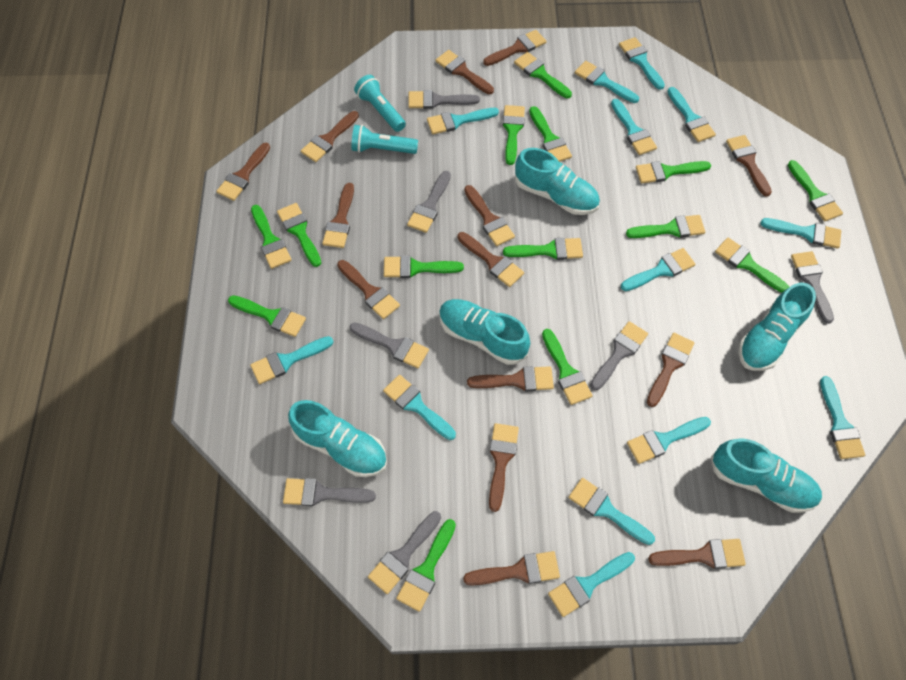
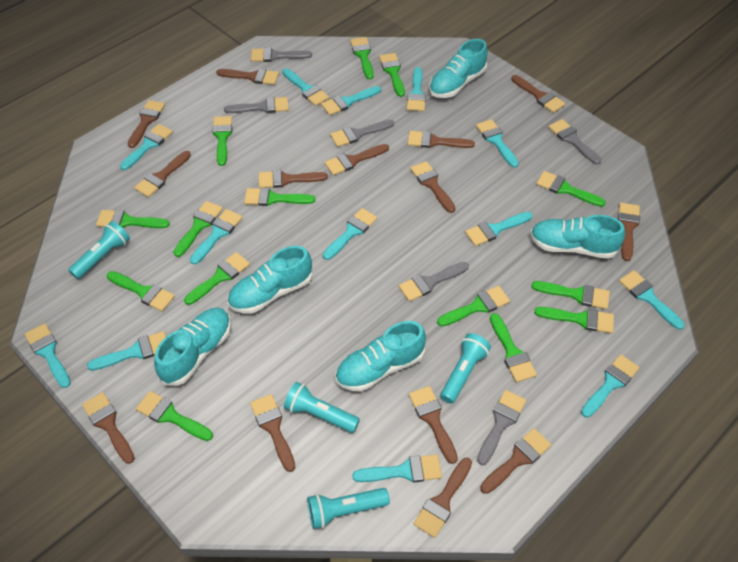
grey brush: 7 -> 6
turquoise flashlight: 2 -> 4

